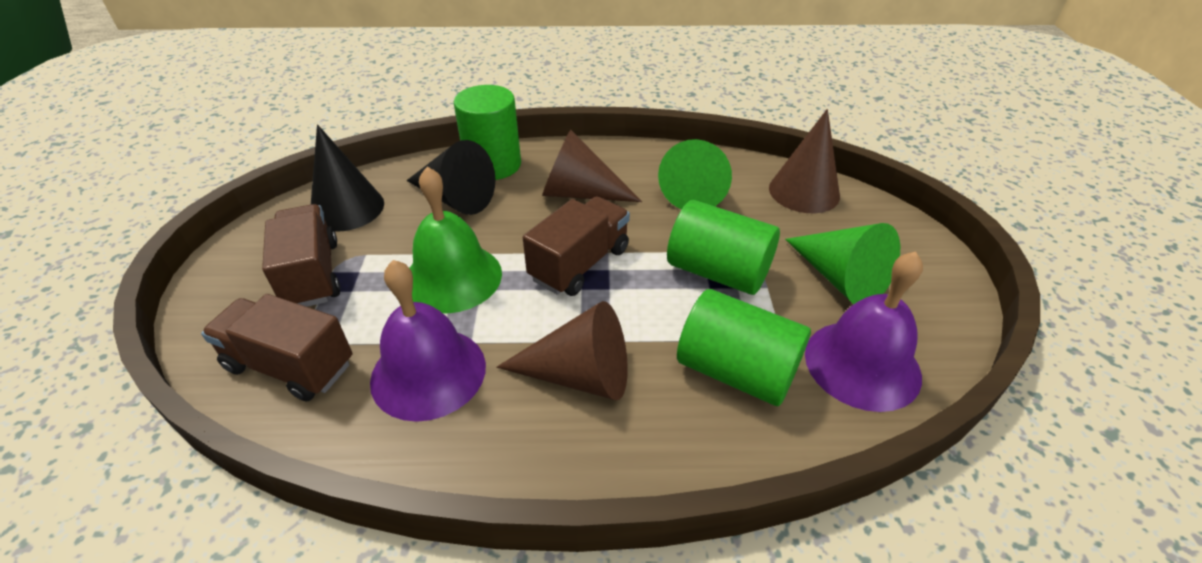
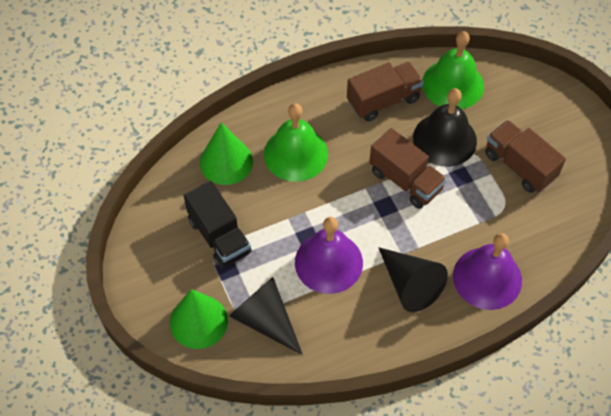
black bell: 0 -> 1
black truck: 0 -> 1
brown cone: 3 -> 0
green bell: 1 -> 2
green cylinder: 3 -> 0

